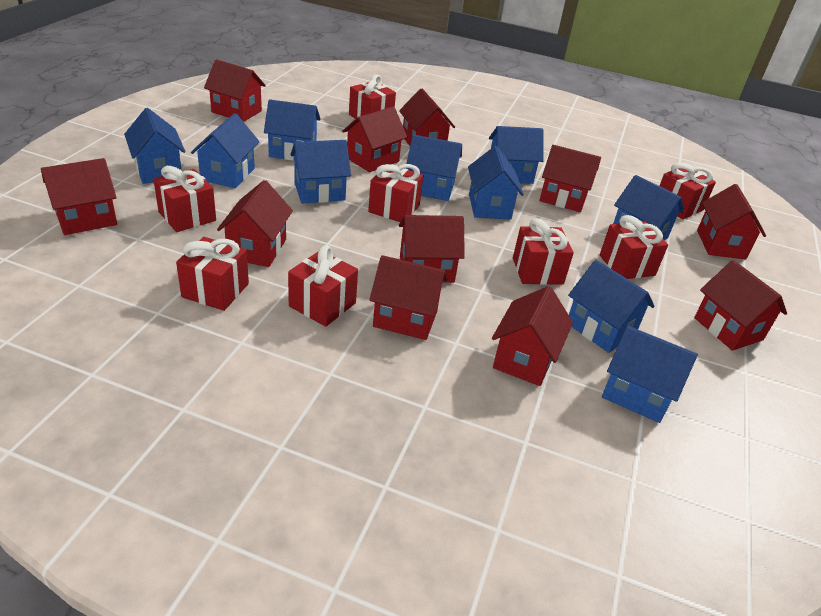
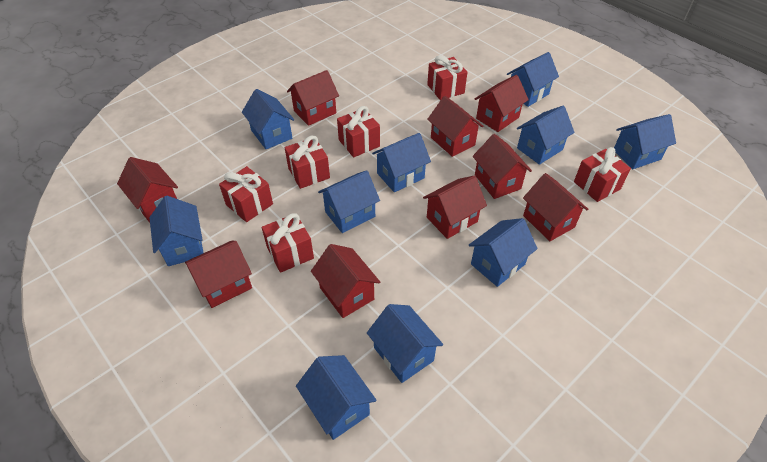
red gift: 8 -> 6
red house: 11 -> 9

